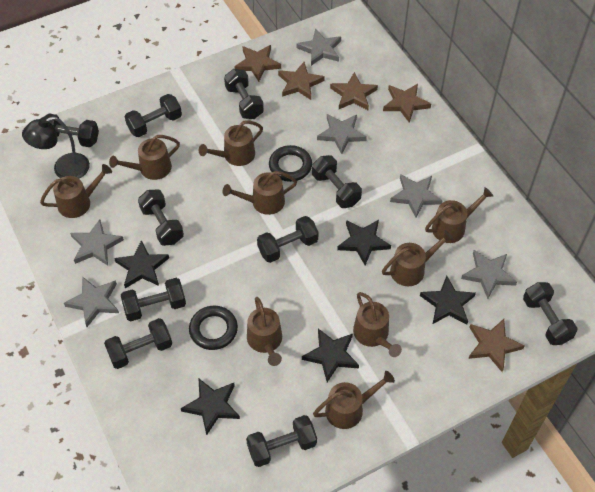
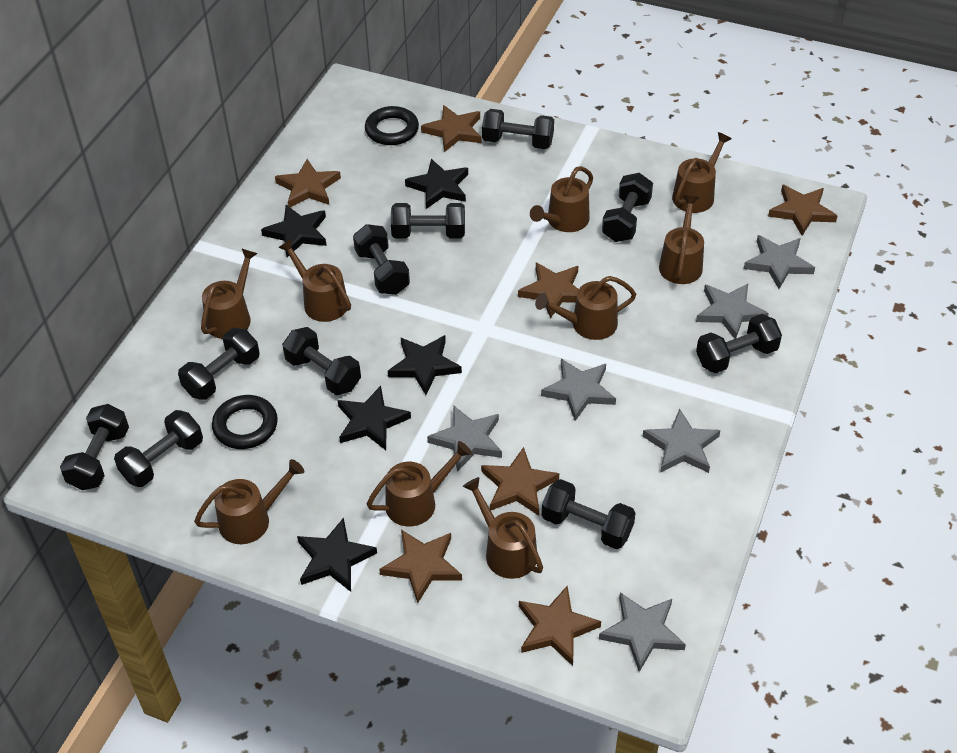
black lamp: 1 -> 0
brown star: 5 -> 7

